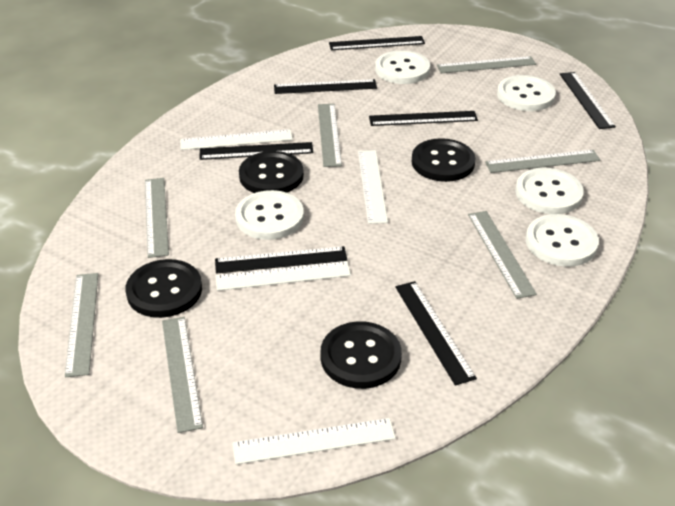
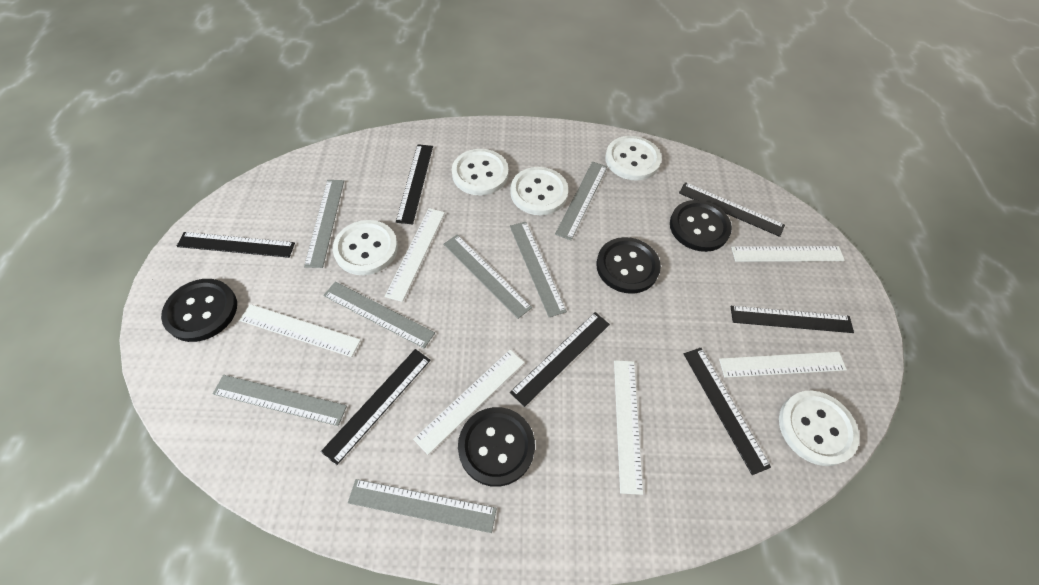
white ruler: 4 -> 6

